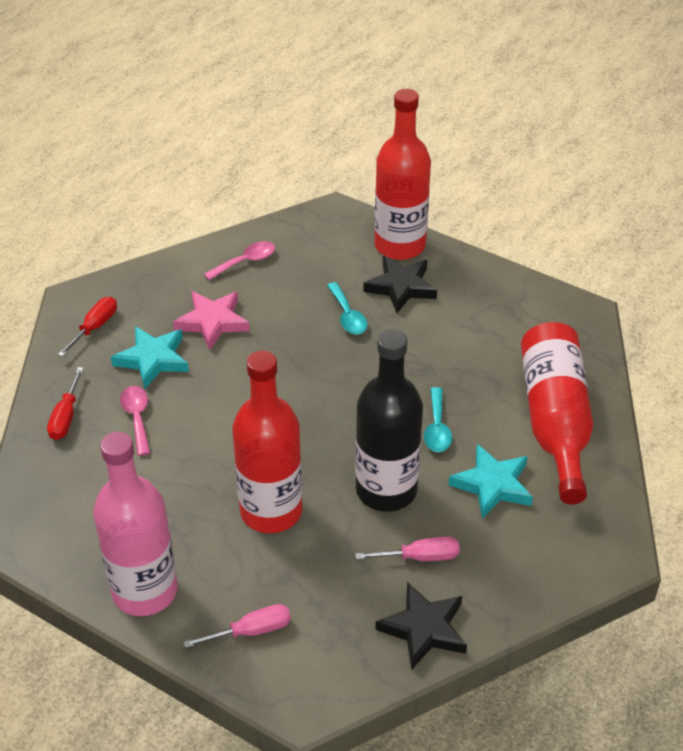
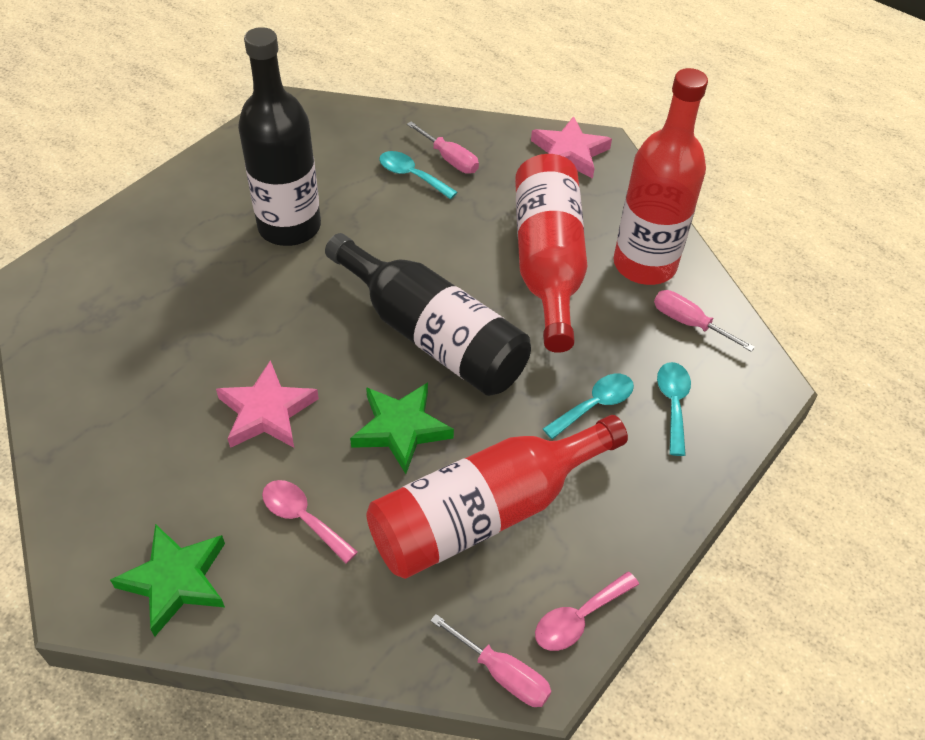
black bottle: 1 -> 2
black star: 2 -> 0
green star: 0 -> 2
pink bottle: 1 -> 0
pink screwdriver: 2 -> 3
pink star: 1 -> 2
red screwdriver: 2 -> 0
turquoise spoon: 2 -> 3
turquoise star: 2 -> 0

